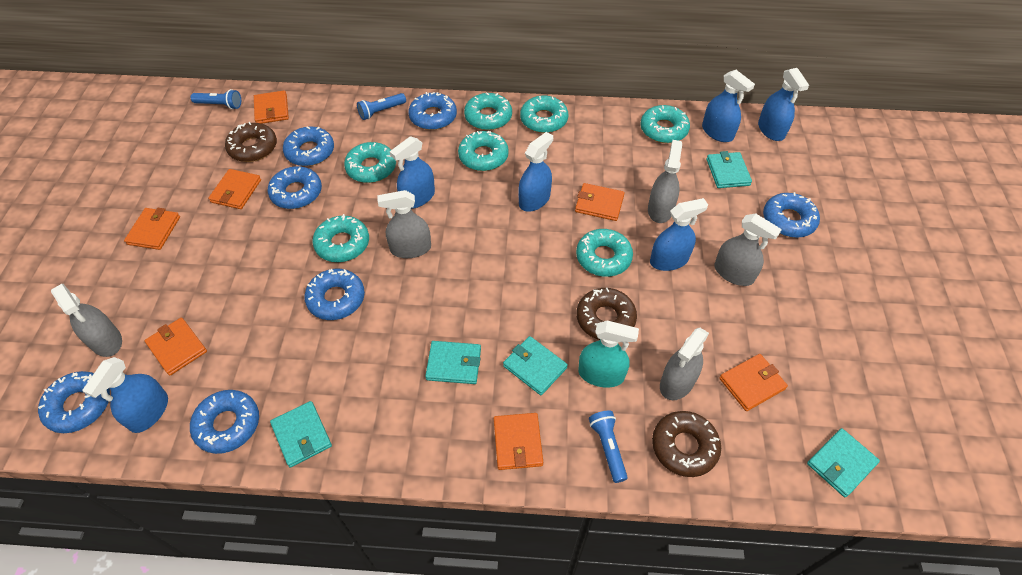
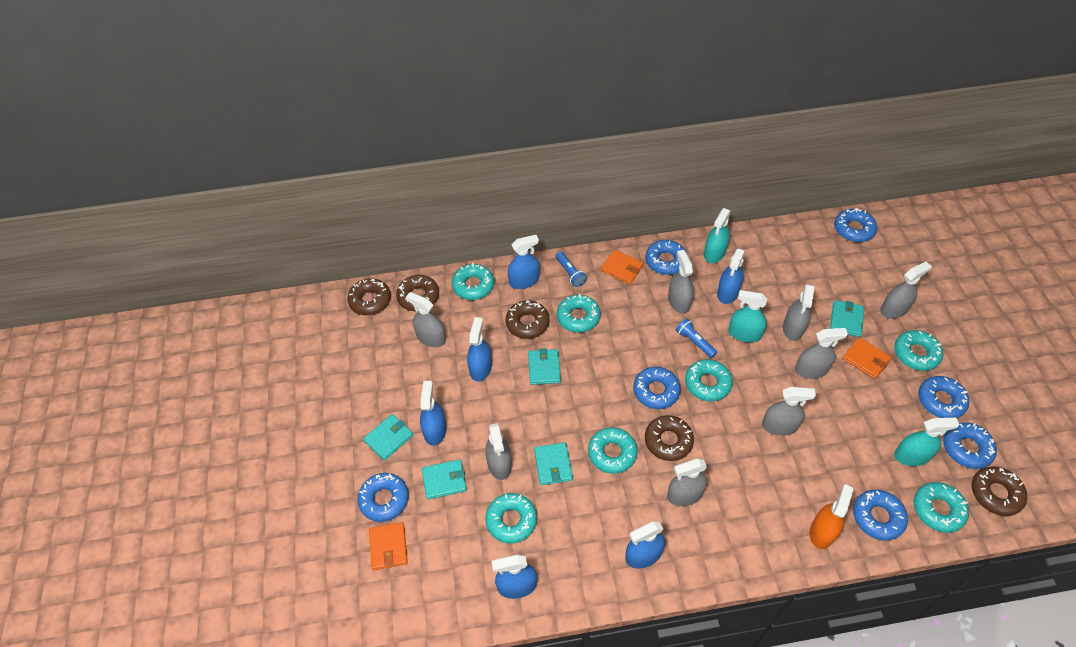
blue flashlight: 3 -> 2
brown donut: 3 -> 5
grey spray bottle: 5 -> 8
orange spray bottle: 0 -> 1
orange wallet: 7 -> 3
turquoise spray bottle: 1 -> 3

